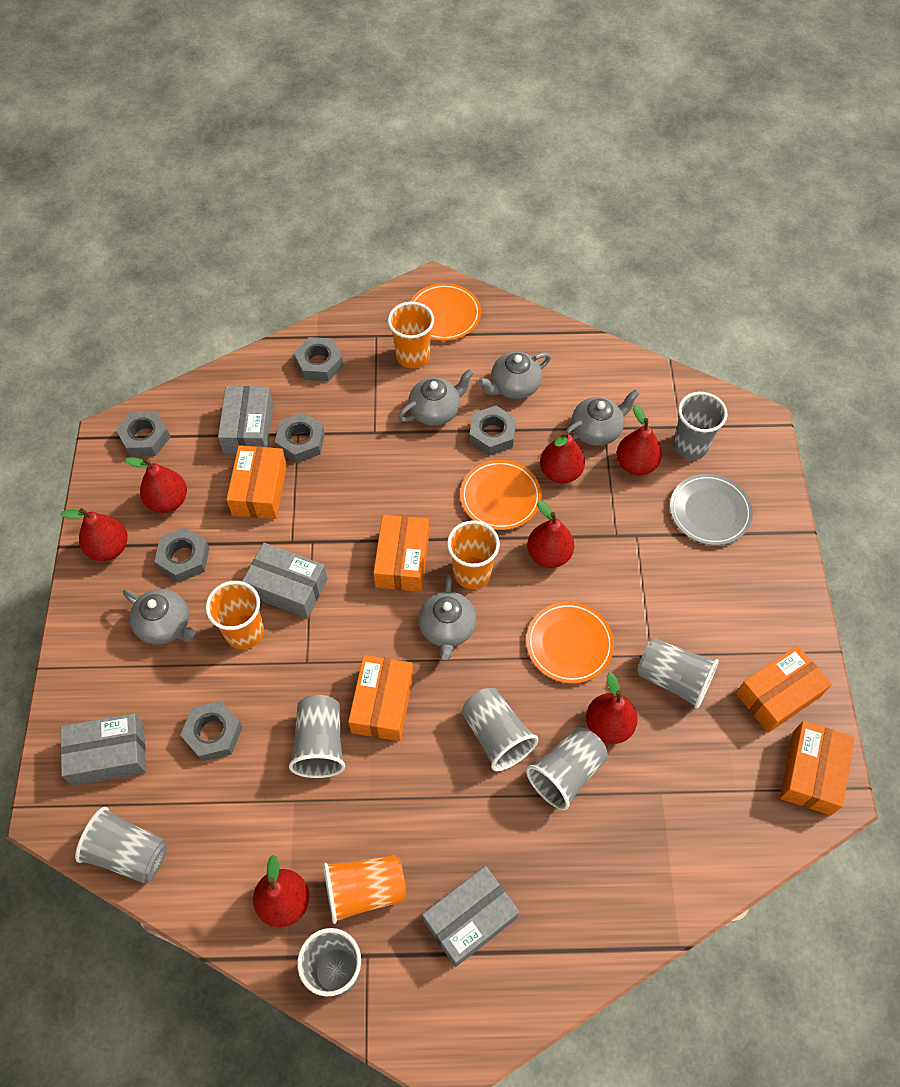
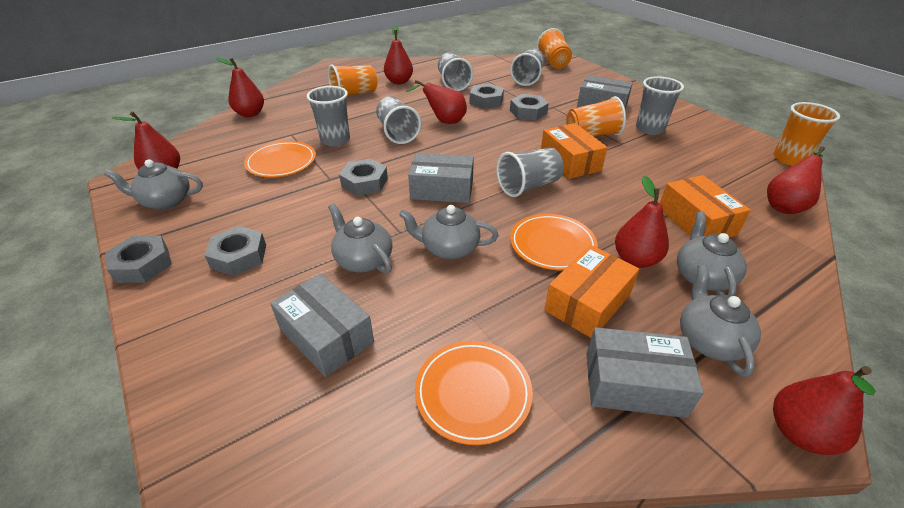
grey cup: 7 -> 6
grey nut: 6 -> 5
grey plate: 1 -> 0
orange box: 5 -> 3

